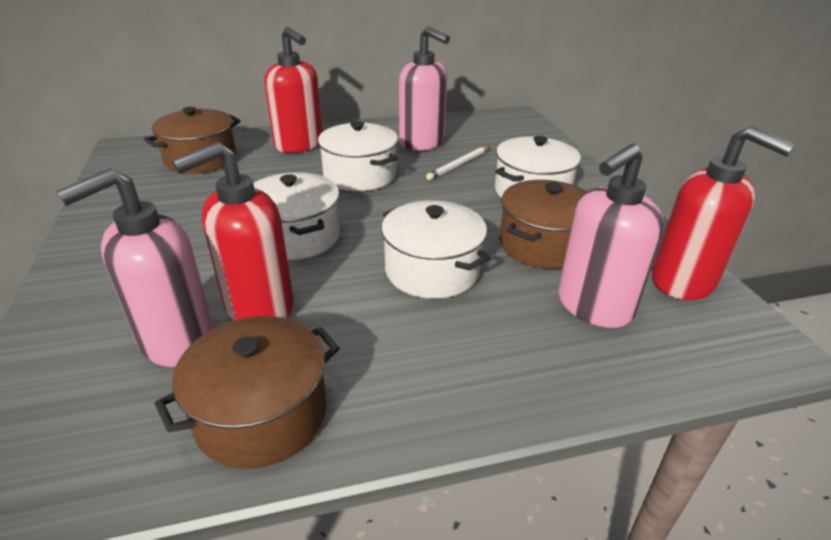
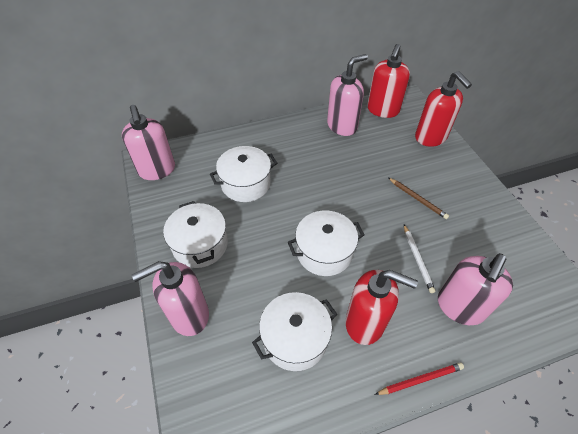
brown pencil: 0 -> 1
brown pot: 3 -> 0
pink soap dispenser: 3 -> 4
red pencil: 0 -> 1

